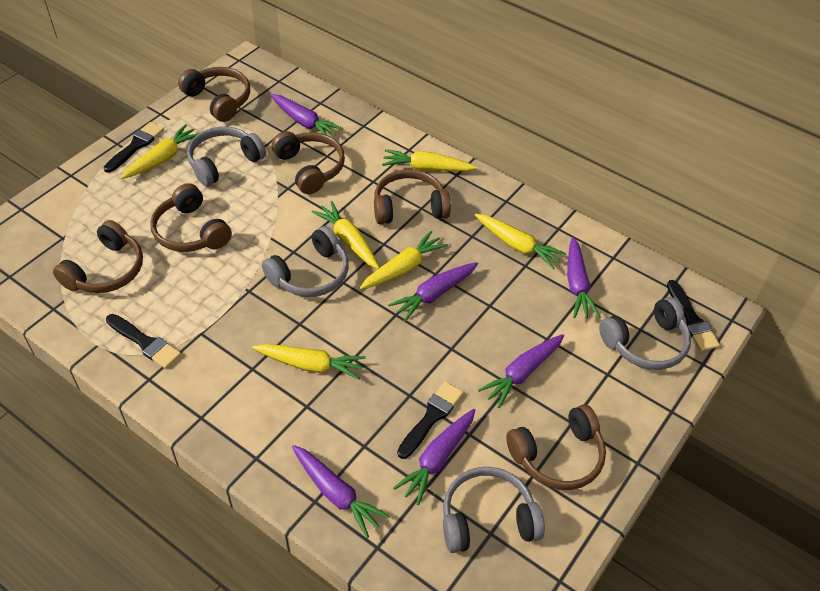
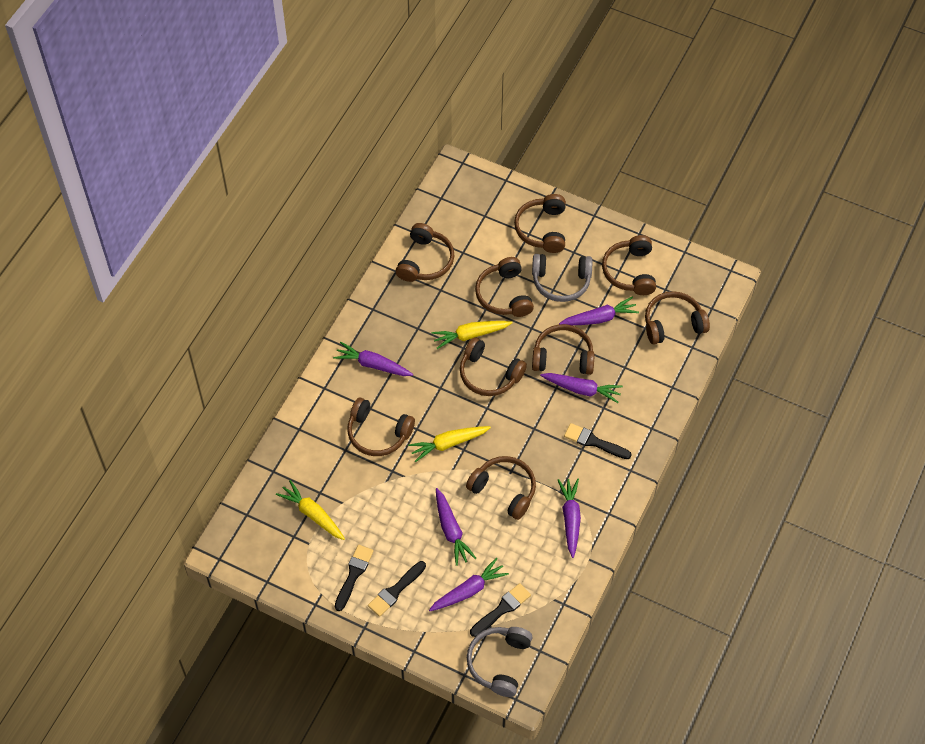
brown headphones: 6 -> 9
grey headphones: 4 -> 2
yellow carrot: 6 -> 3

